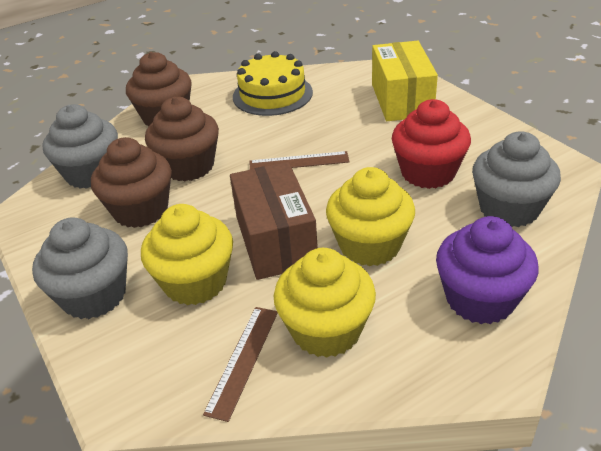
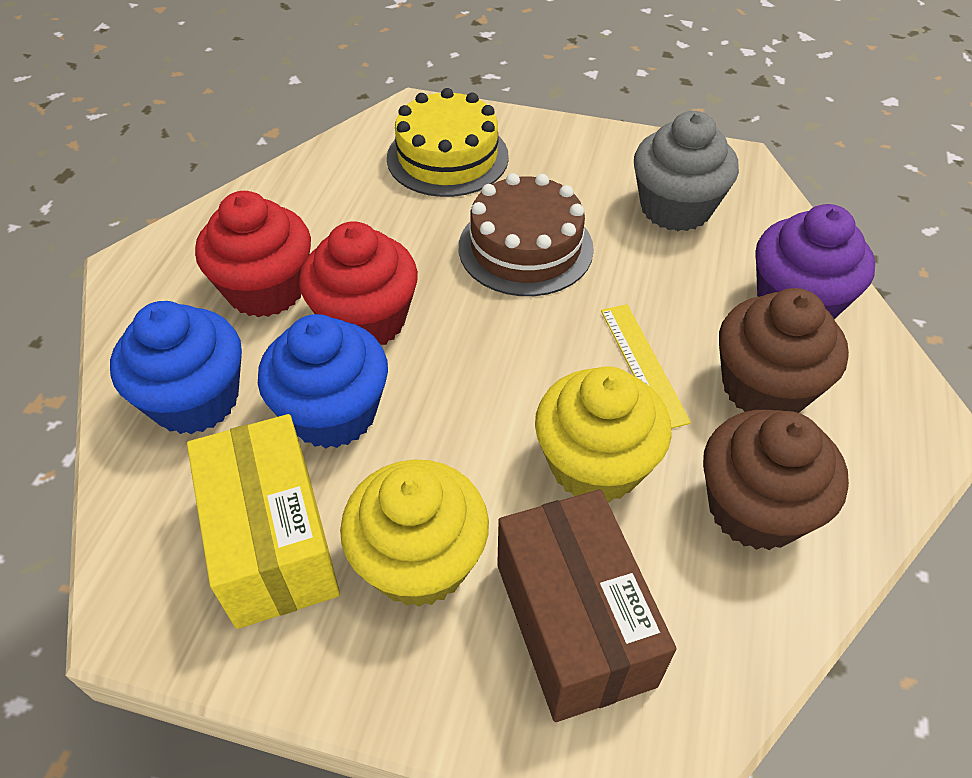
blue cupcake: 0 -> 2
brown cake: 0 -> 1
brown cupcake: 3 -> 2
brown ruler: 2 -> 0
grey cupcake: 3 -> 1
red cupcake: 1 -> 2
yellow cupcake: 3 -> 2
yellow ruler: 0 -> 1

